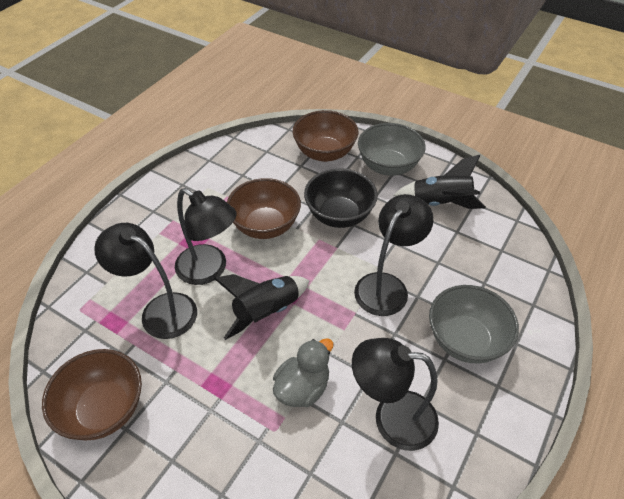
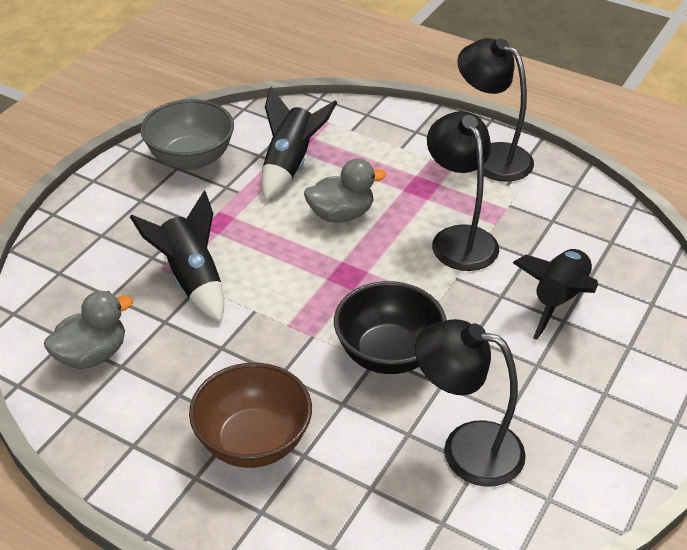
black lamp: 4 -> 3
black rocket: 2 -> 3
brown bowl: 3 -> 1
grey bowl: 2 -> 1
grey duck: 1 -> 2

